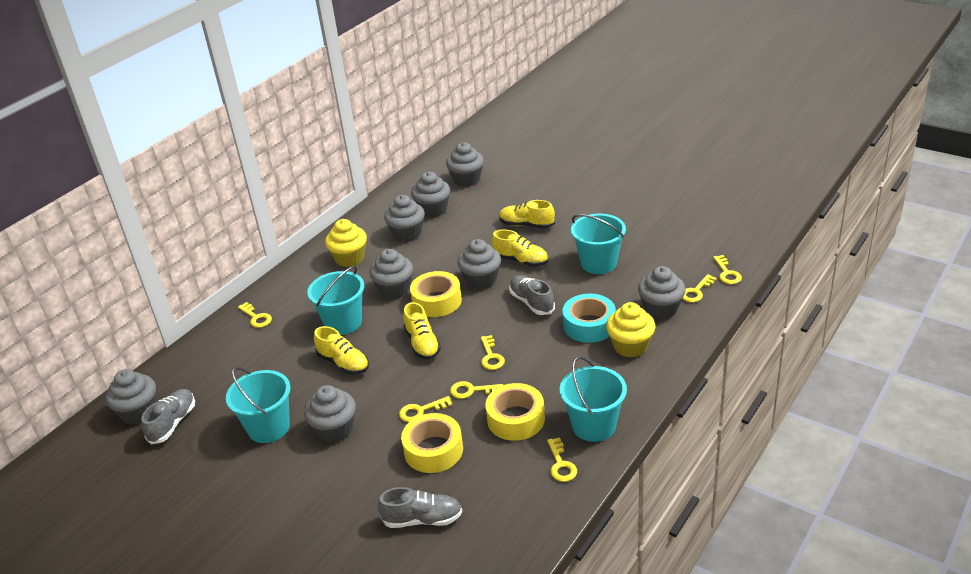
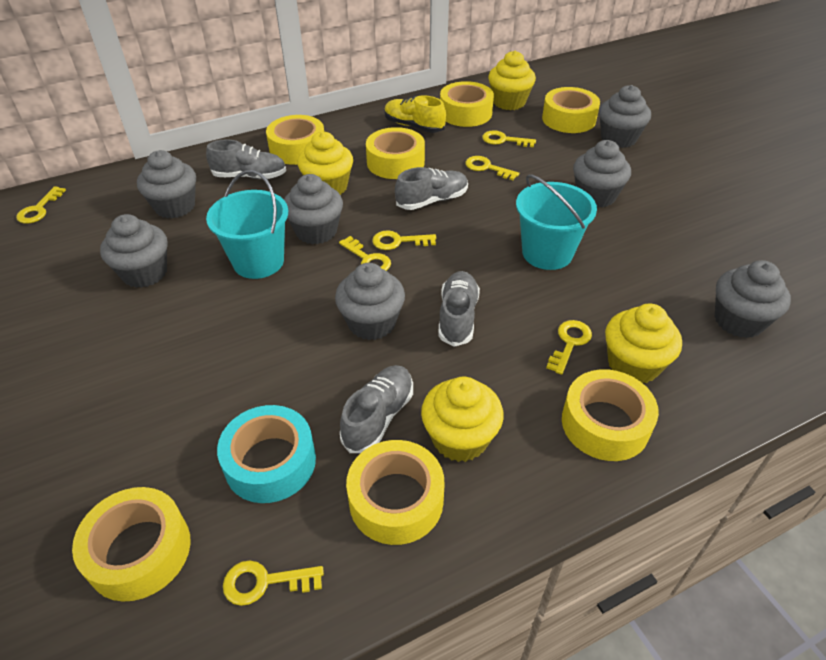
grey cupcake: 8 -> 7
grey shoe: 3 -> 4
turquoise bucket: 4 -> 2
yellow cupcake: 2 -> 4
yellow shoe: 4 -> 1
yellow tape: 3 -> 7

